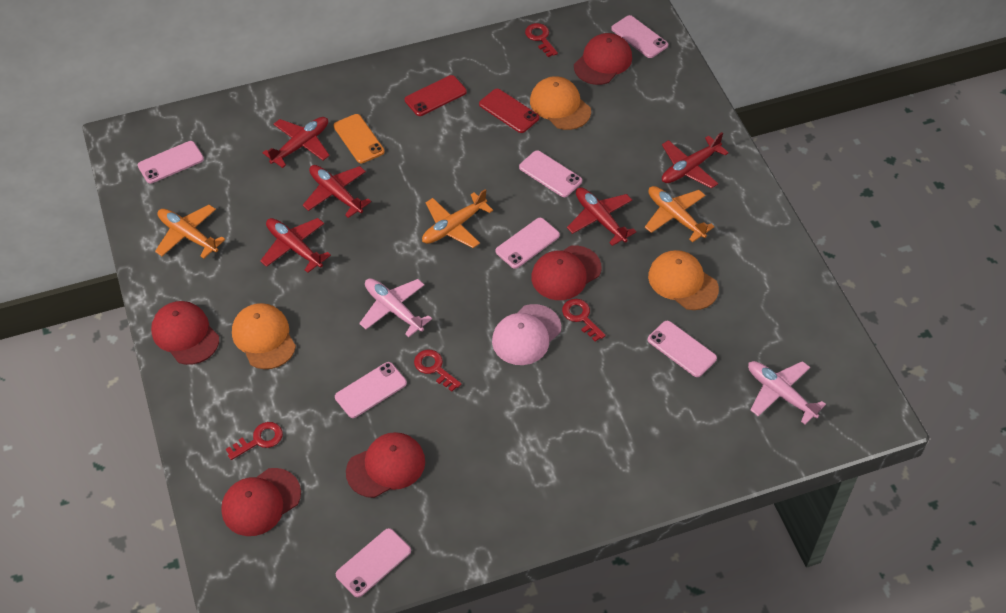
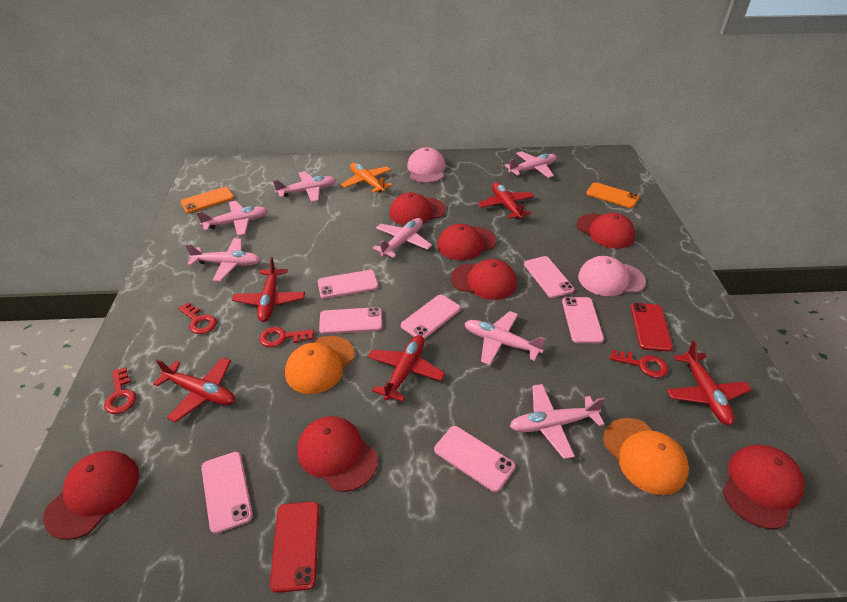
orange cap: 3 -> 2
orange phone: 1 -> 2
orange plane: 3 -> 1
pink cap: 1 -> 2
pink plane: 2 -> 7
red cap: 5 -> 7

